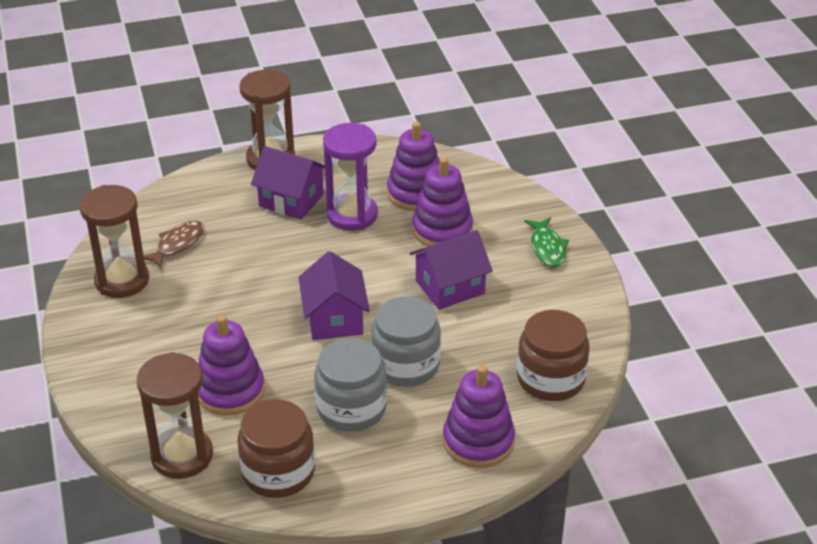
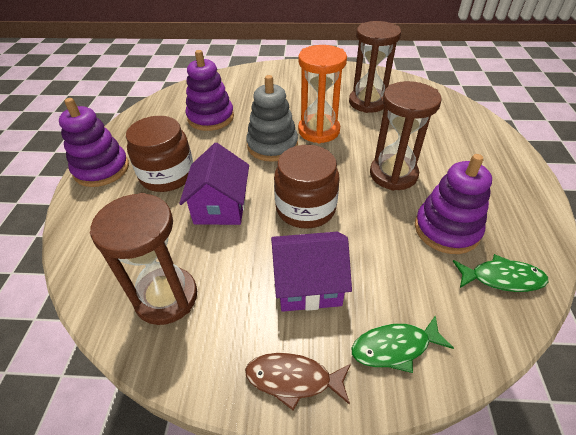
green fish: 1 -> 2
grey jar: 2 -> 0
grey stacking toy: 0 -> 1
orange hourglass: 0 -> 1
purple hourglass: 1 -> 0
purple house: 3 -> 2
purple stacking toy: 4 -> 3

